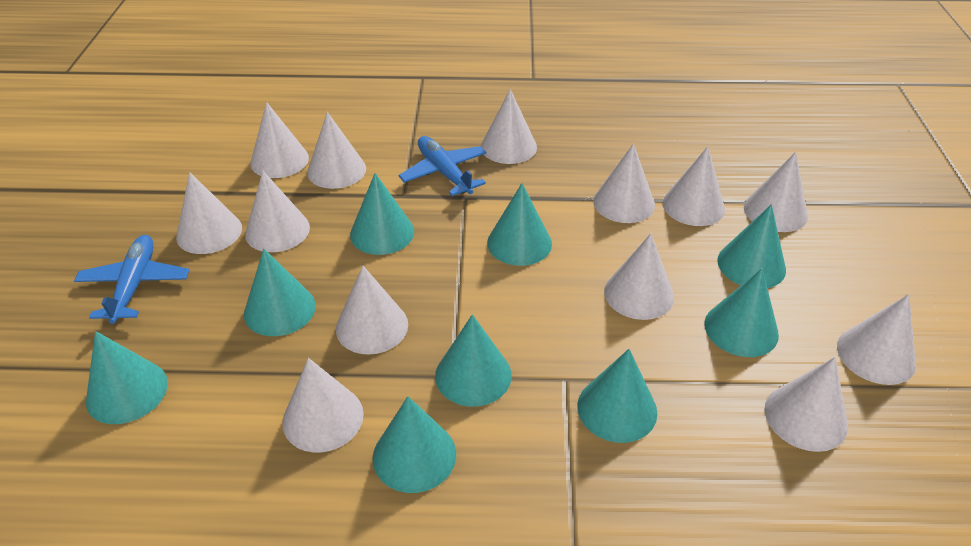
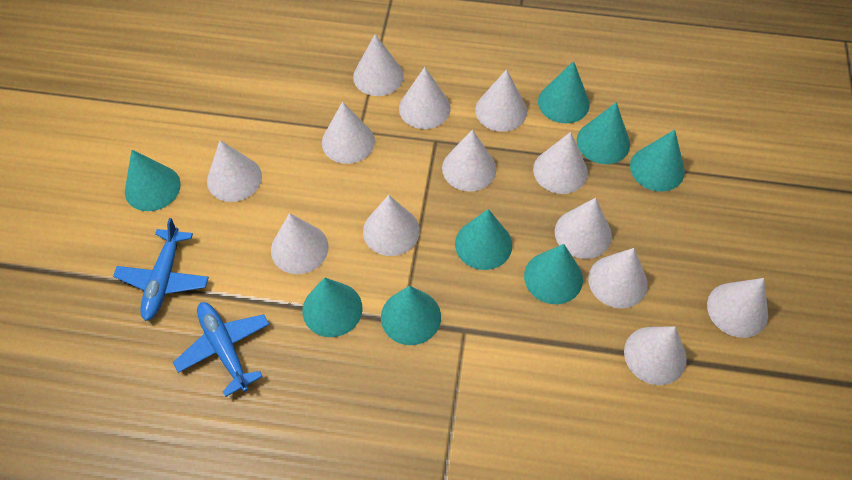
turquoise cone: 9 -> 8

